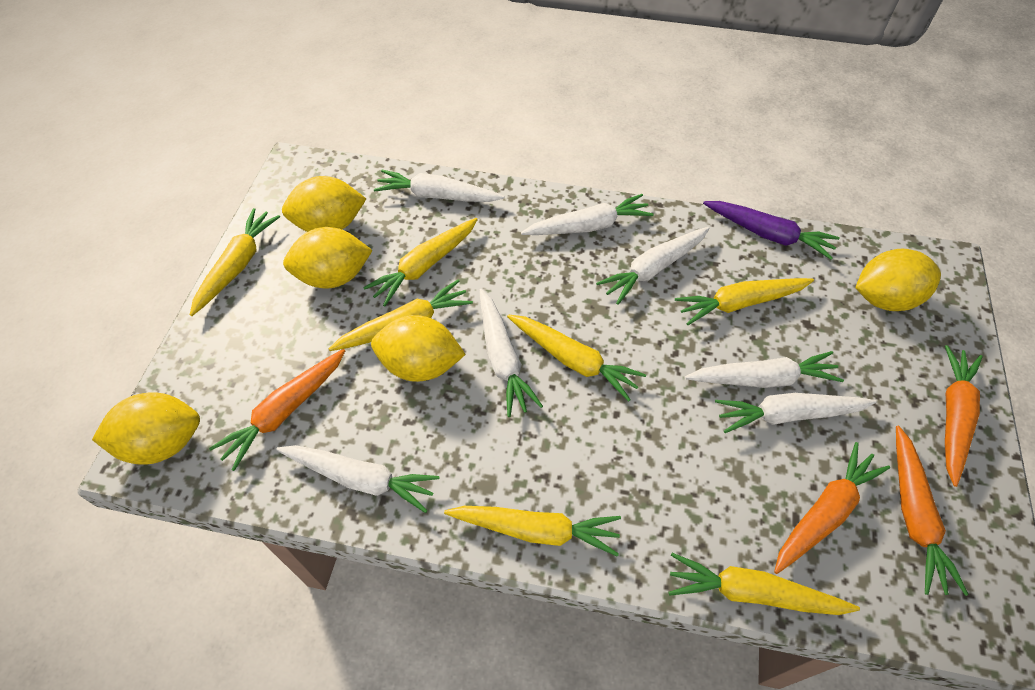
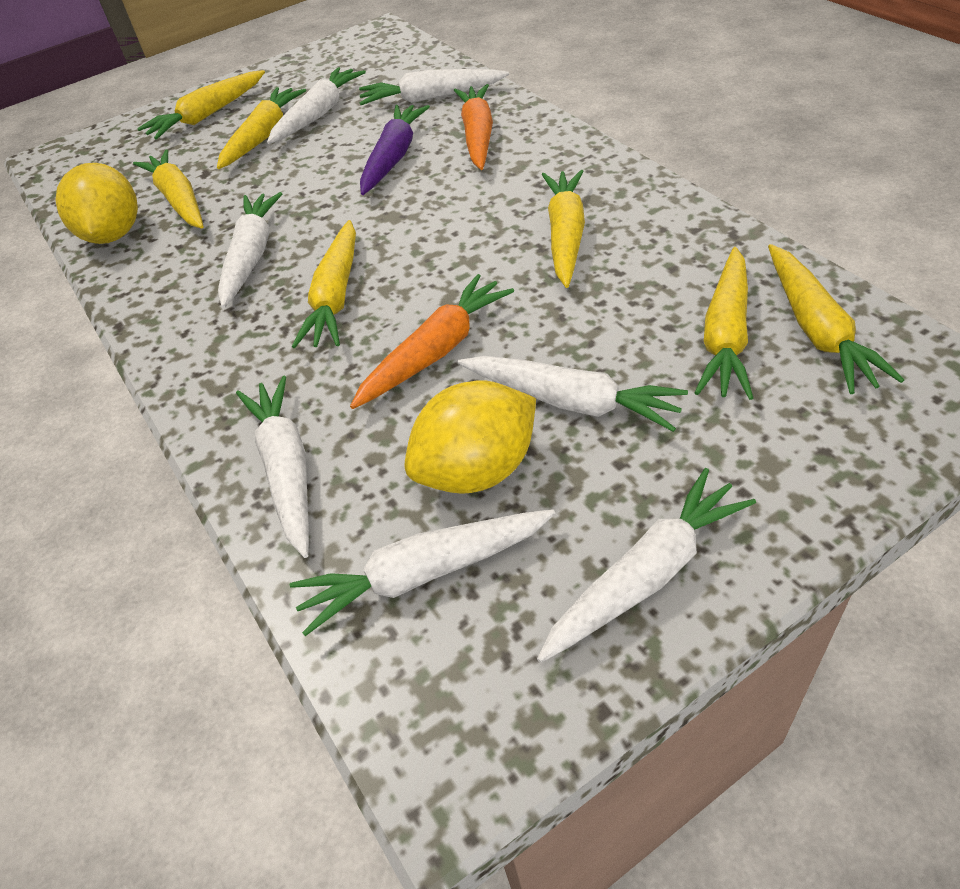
orange carrot: 4 -> 2
yellow lemon: 5 -> 2

